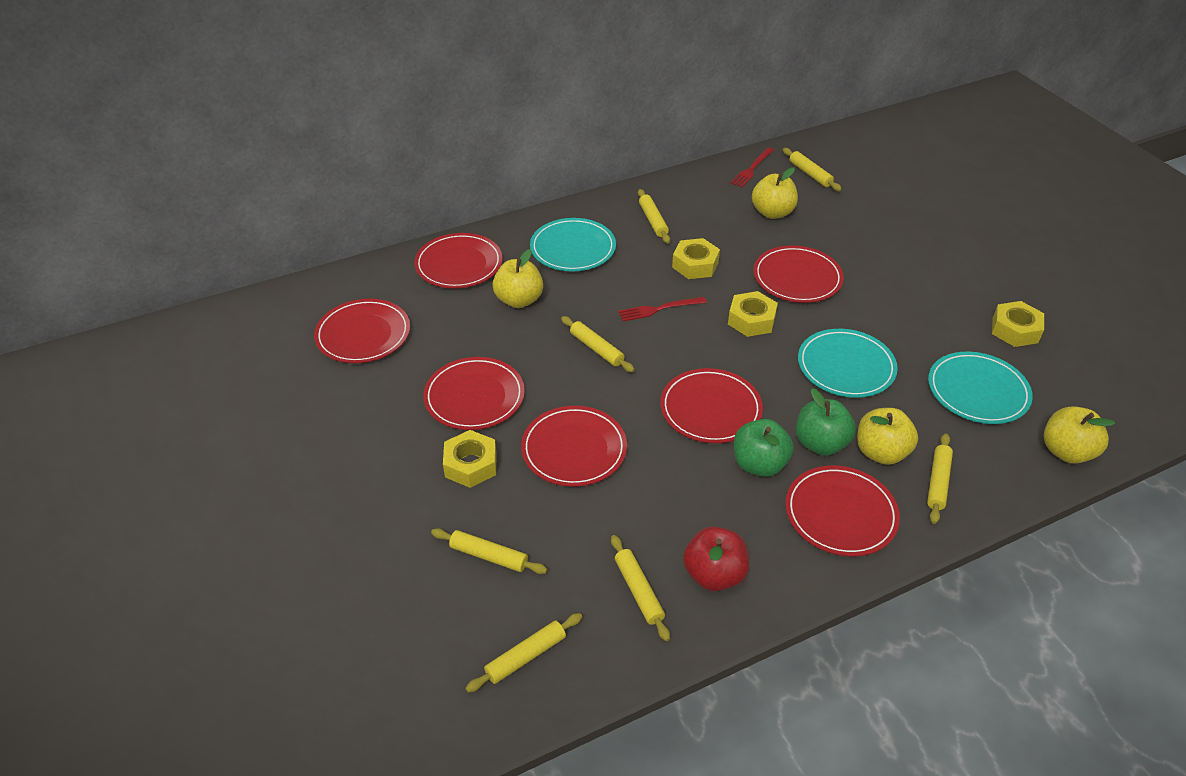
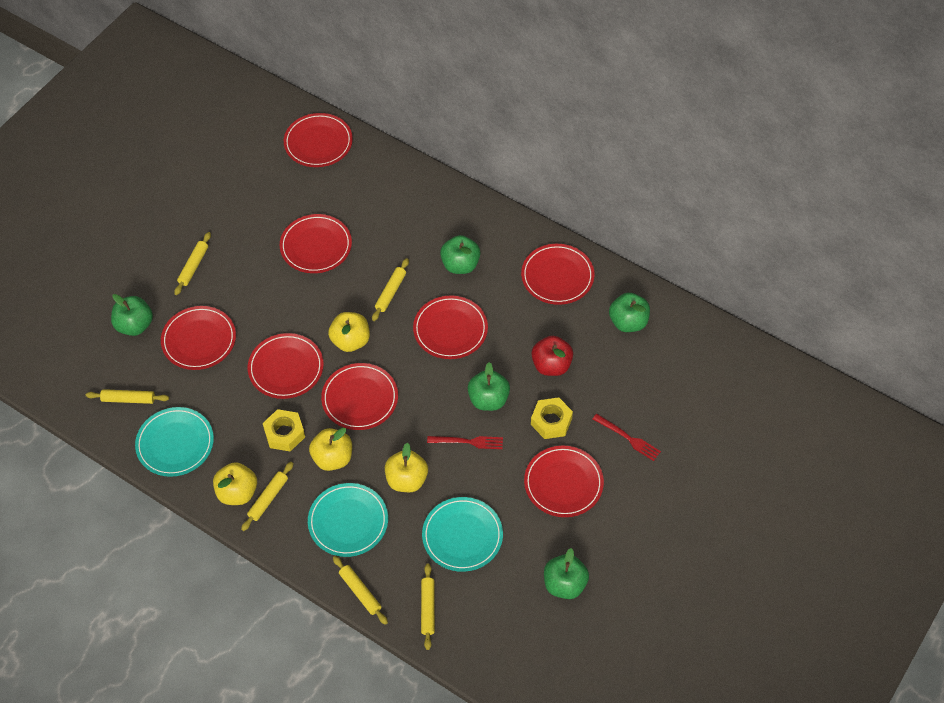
green apple: 2 -> 5
red plate: 7 -> 8
yellow nut: 4 -> 2
yellow rolling pin: 7 -> 6

